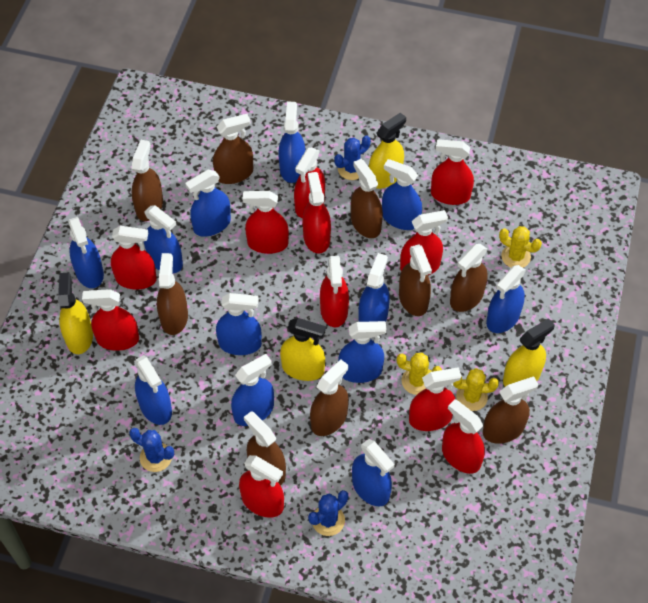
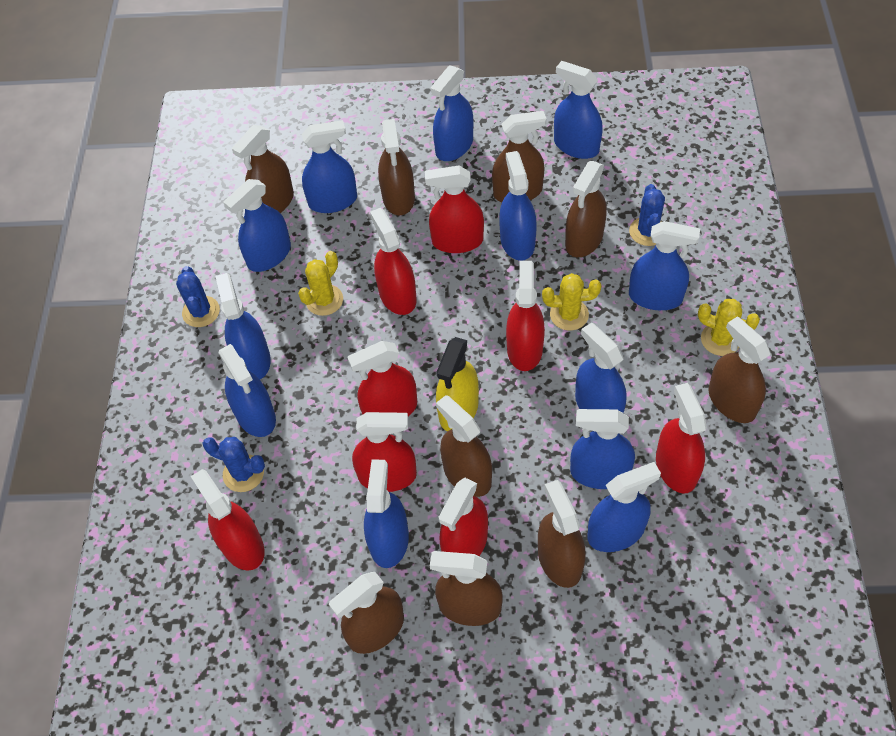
red spray bottle: 11 -> 8
yellow spray bottle: 4 -> 1

